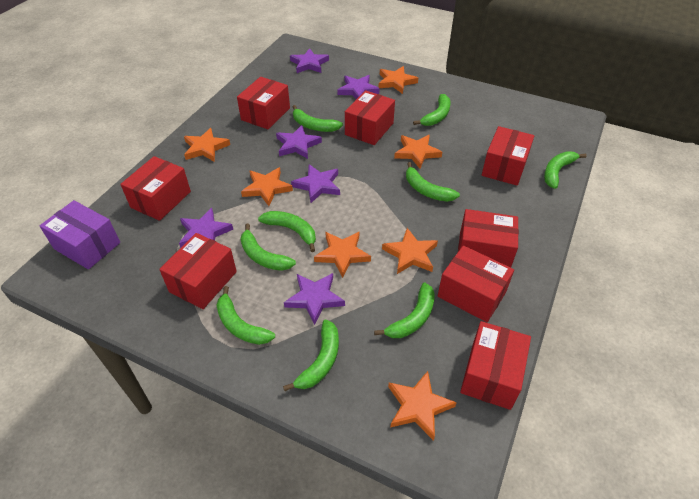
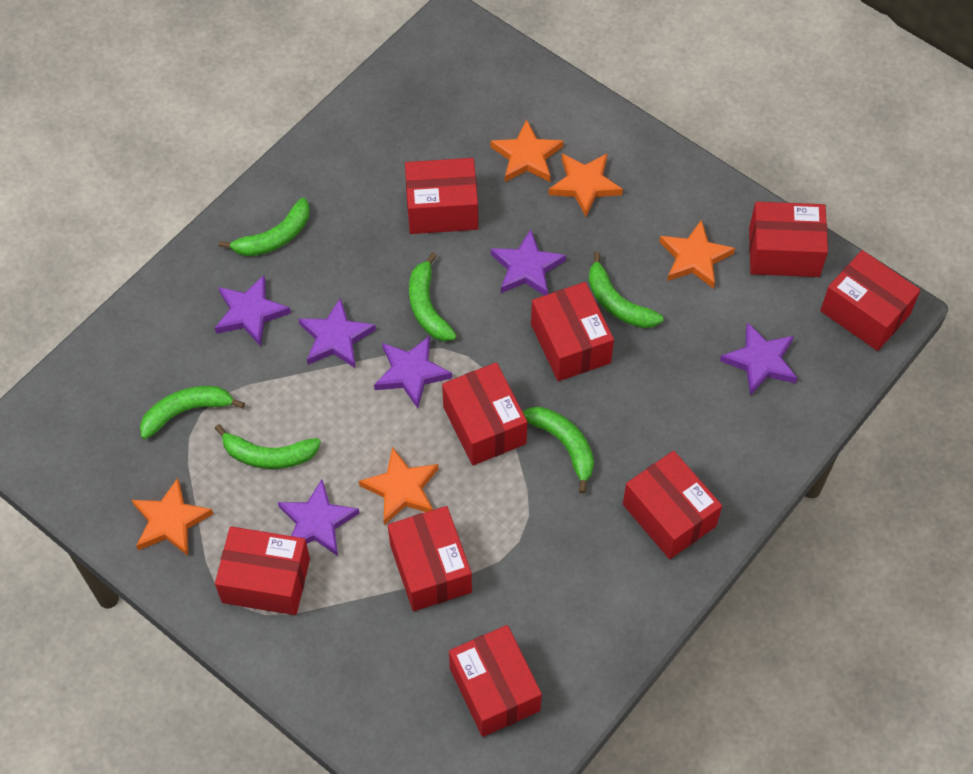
green banana: 9 -> 6
orange star: 7 -> 5
purple box: 1 -> 0
red box: 8 -> 9

